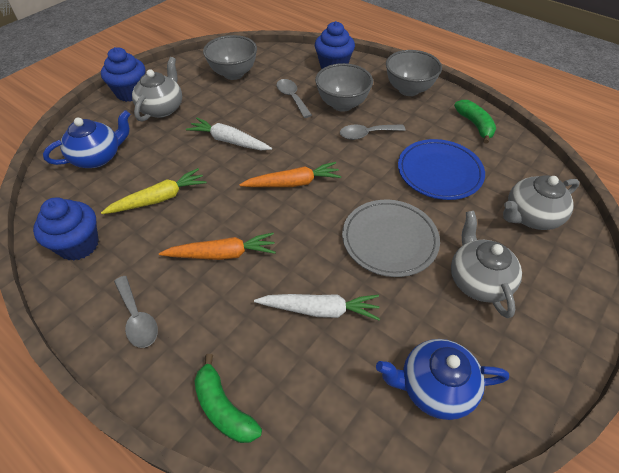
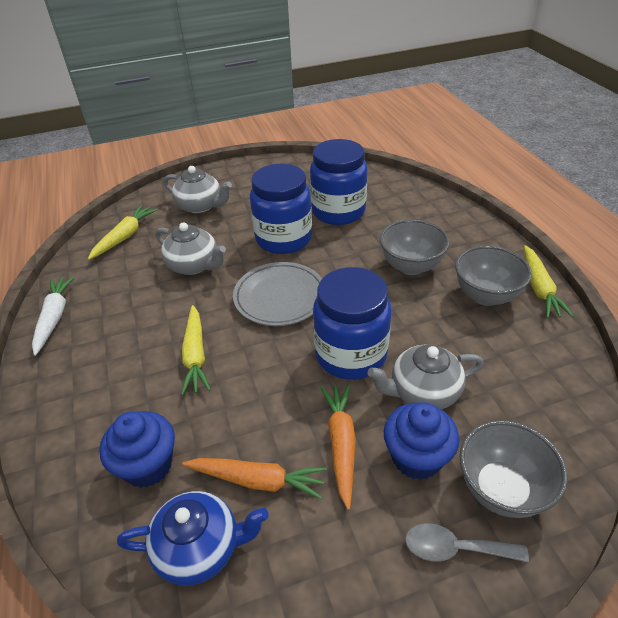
blue cupcake: 3 -> 2
blue jar: 0 -> 3
blue plate: 1 -> 0
blue teapot: 2 -> 1
green banana: 2 -> 0
grey spoon: 3 -> 1
white carrot: 2 -> 1
yellow carrot: 1 -> 3

